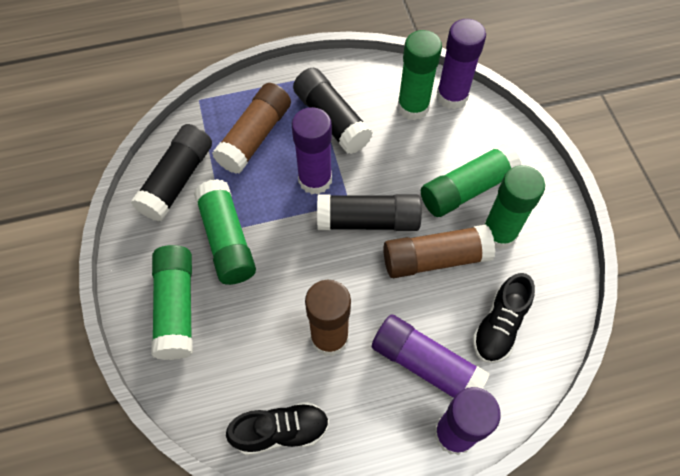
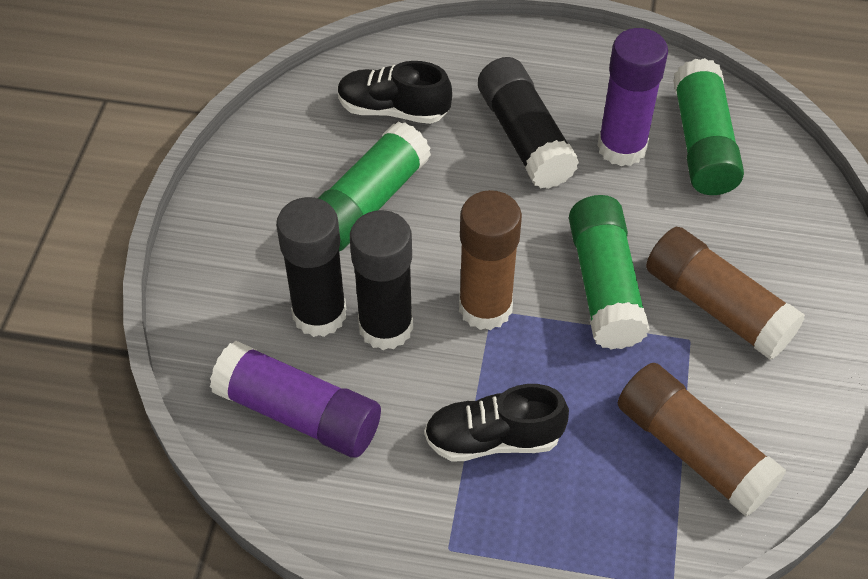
green glue stick: 5 -> 3
purple glue stick: 4 -> 2

